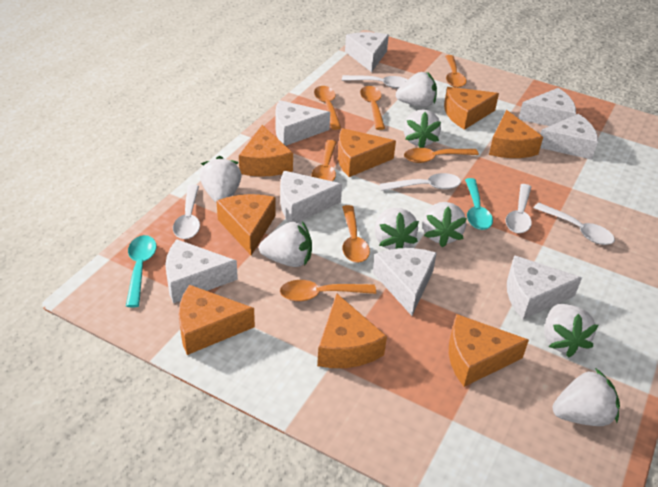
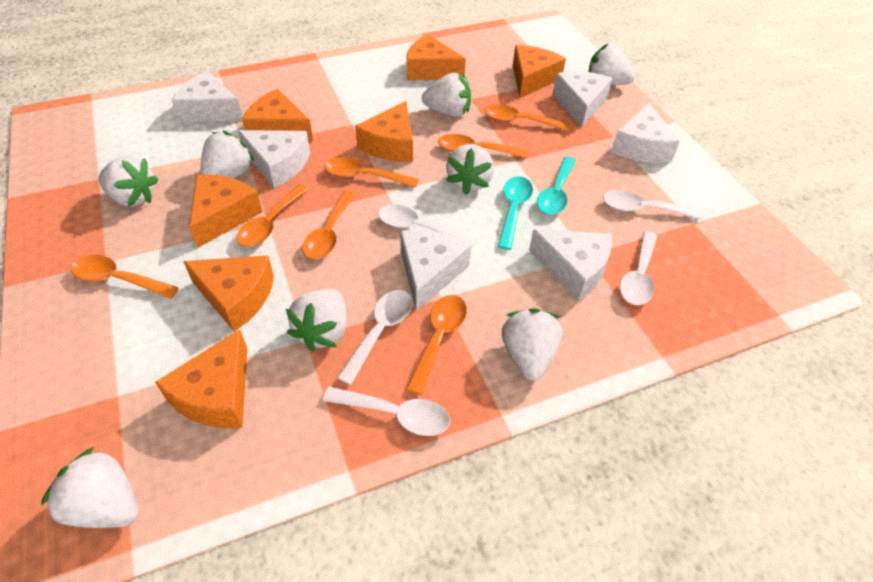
orange cheese: 8 -> 7
white cheese: 8 -> 6

